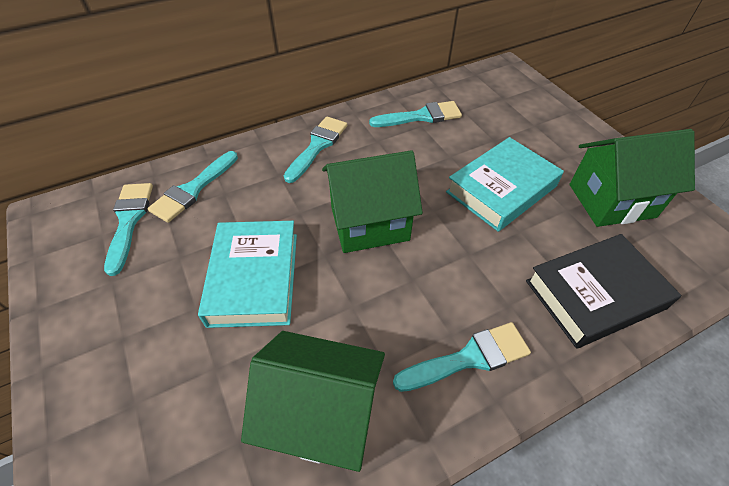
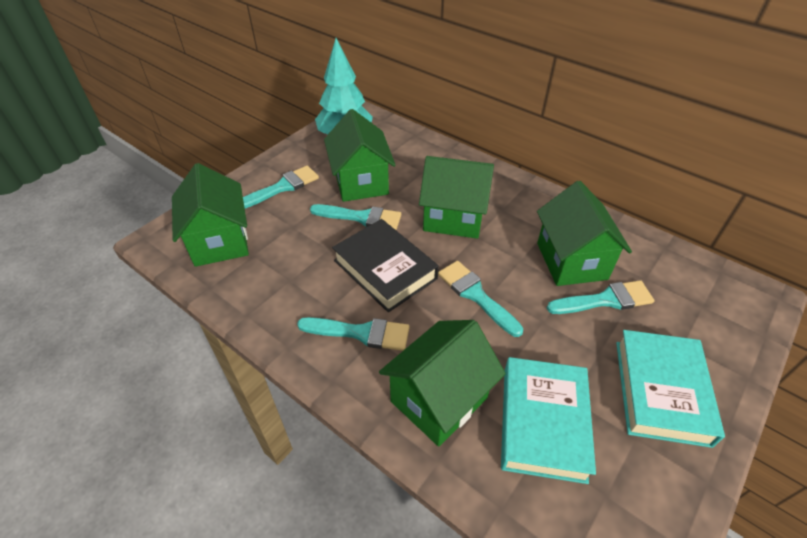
green house: 3 -> 5
turquoise tree: 0 -> 1

